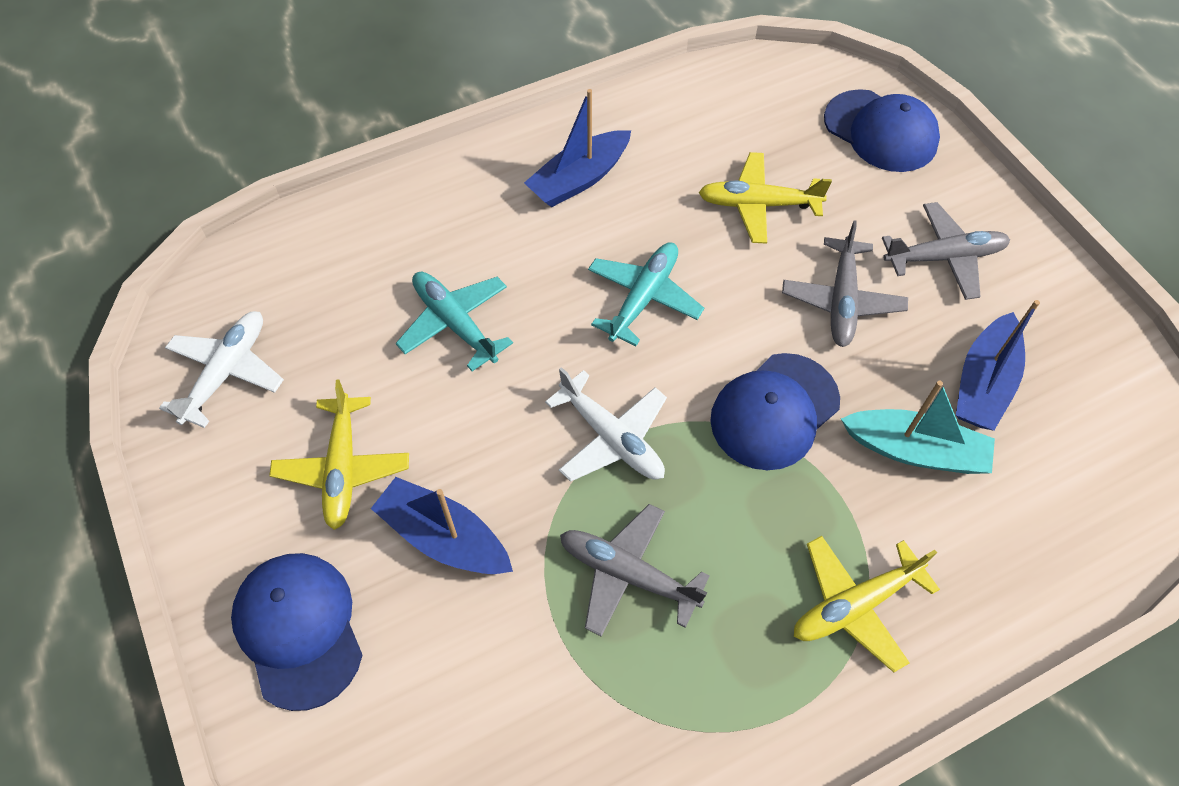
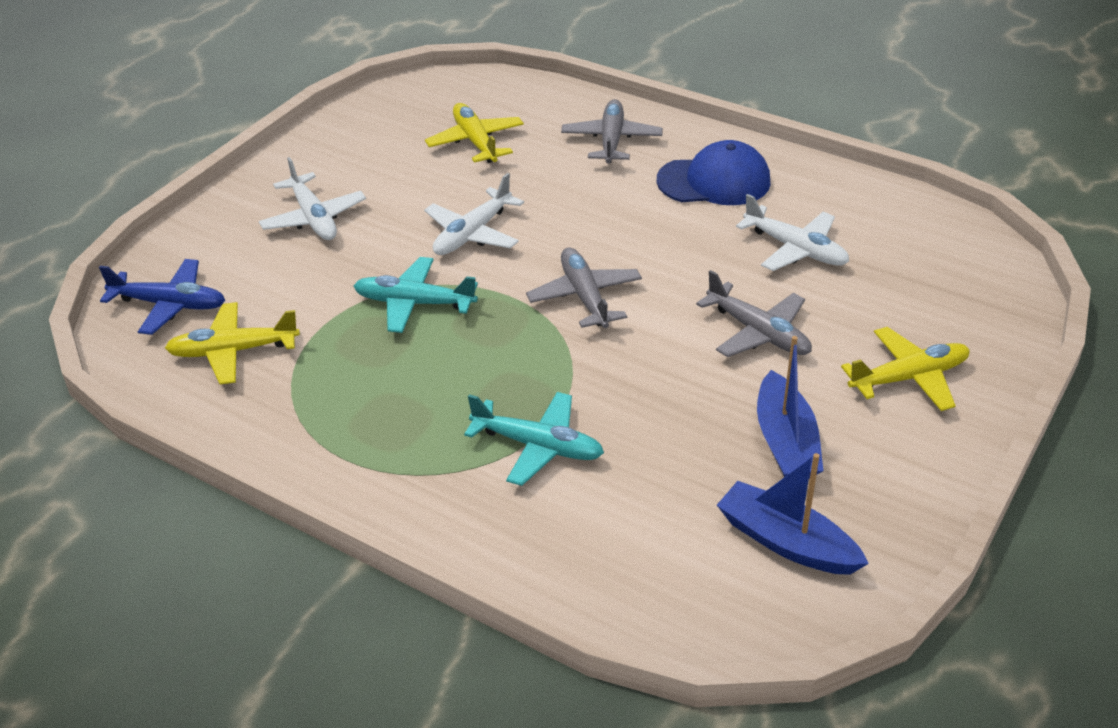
blue boat: 3 -> 2
blue cap: 3 -> 1
blue plane: 0 -> 1
turquoise boat: 1 -> 0
white plane: 2 -> 3

